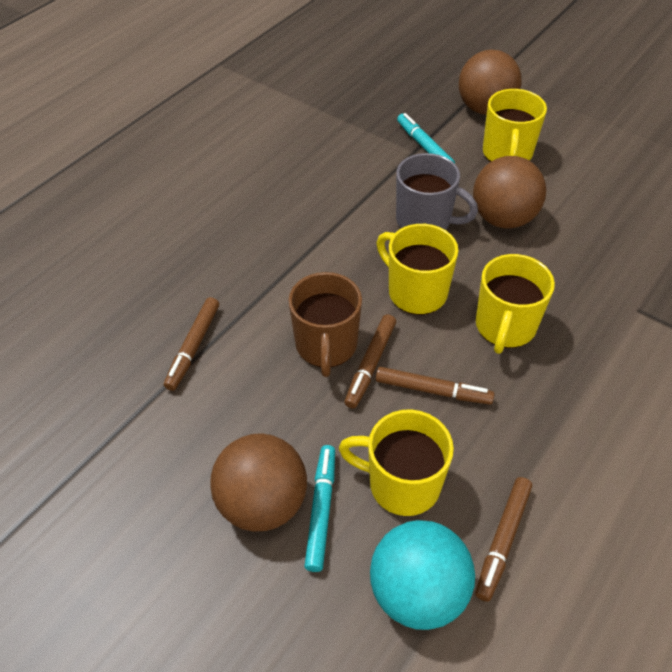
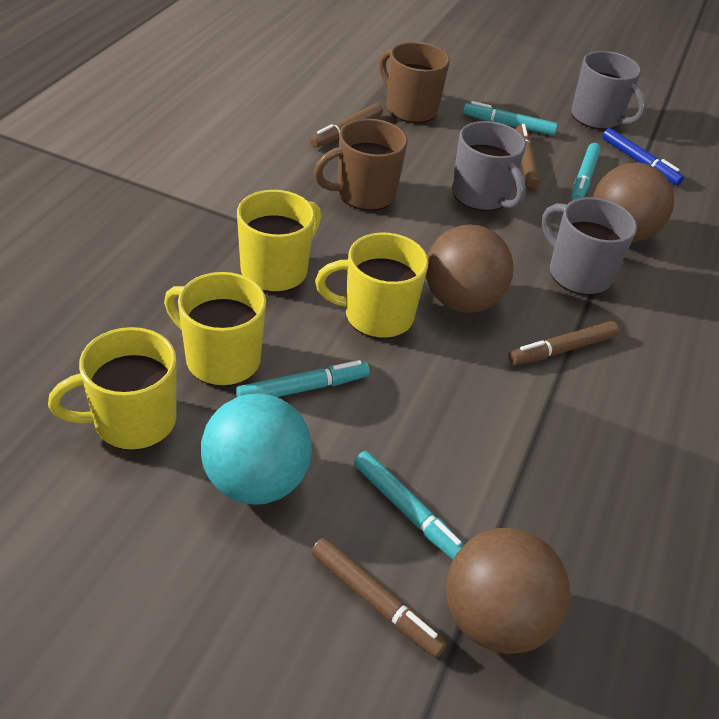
blue marker: 0 -> 1
brown mug: 1 -> 2
grey mug: 1 -> 3
turquoise marker: 2 -> 4

